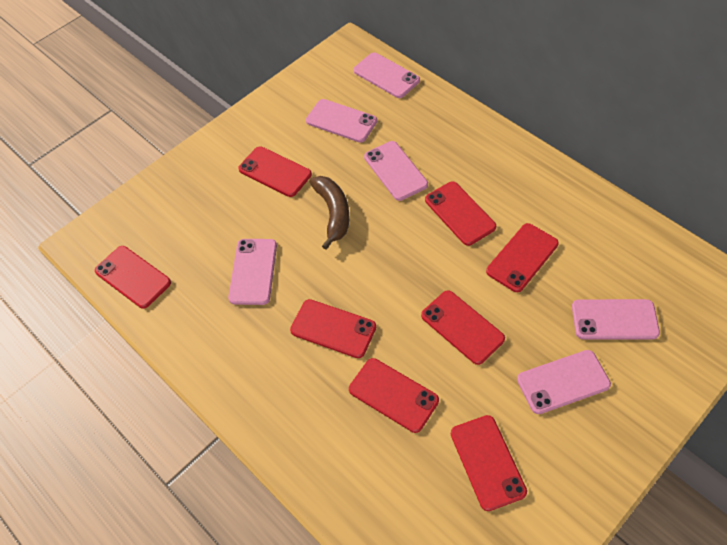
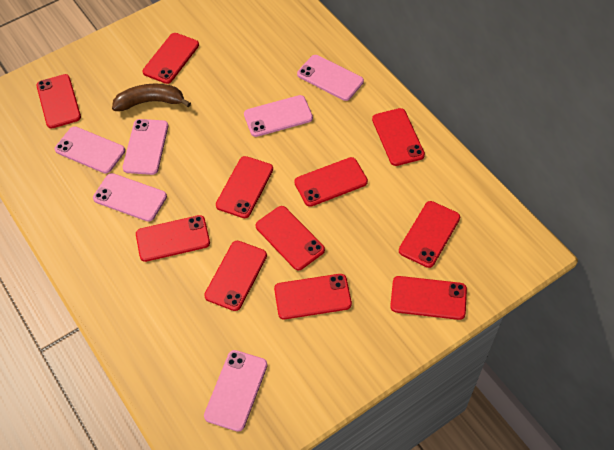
red phone: 8 -> 11

